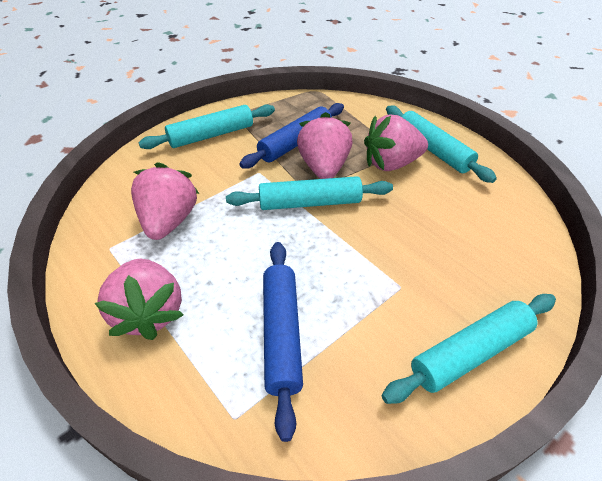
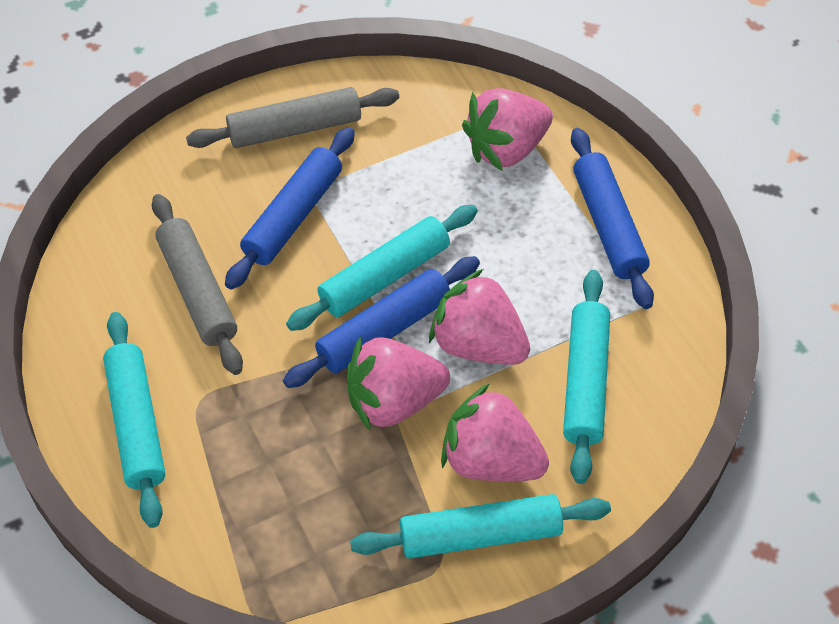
blue rolling pin: 2 -> 3
grey rolling pin: 0 -> 2

